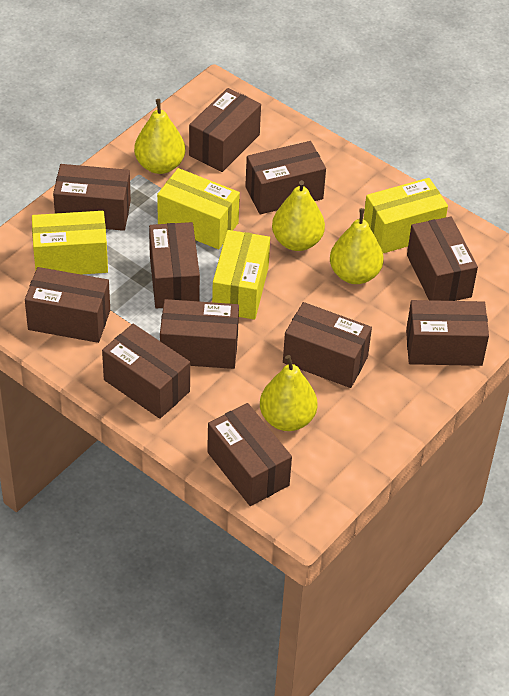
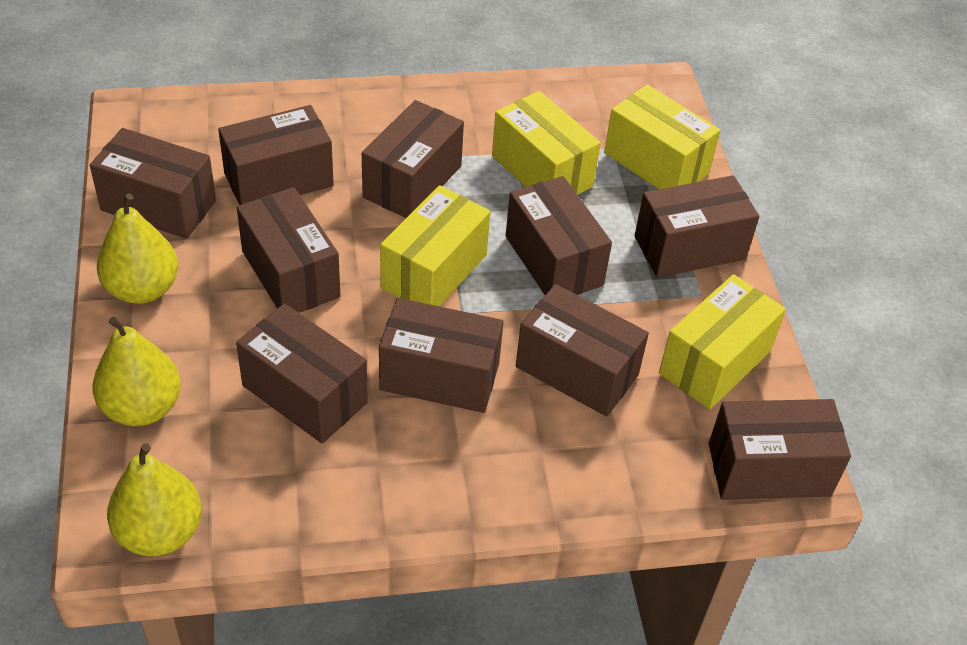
brown box: 11 -> 10
yellow pear: 4 -> 3

